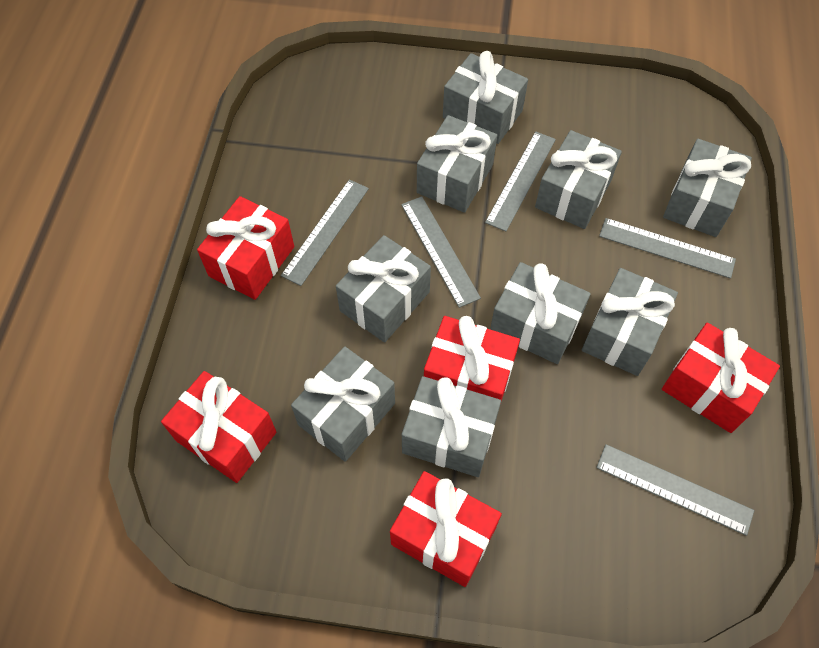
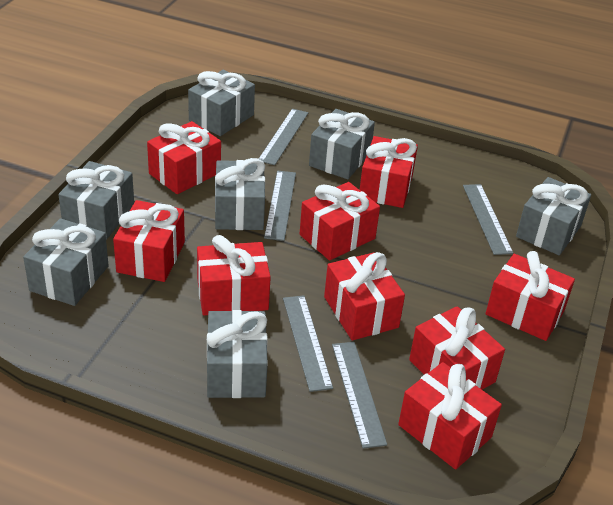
grey gift: 9 -> 7
red gift: 5 -> 9

